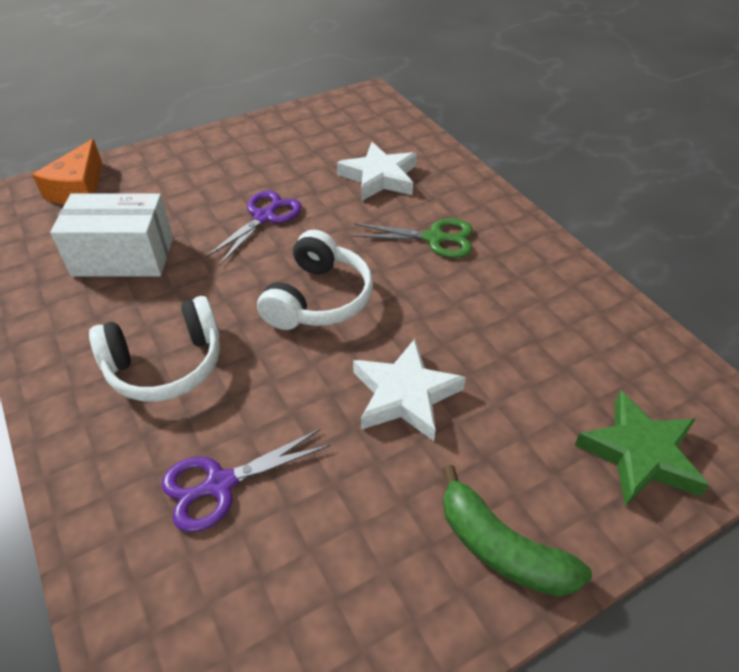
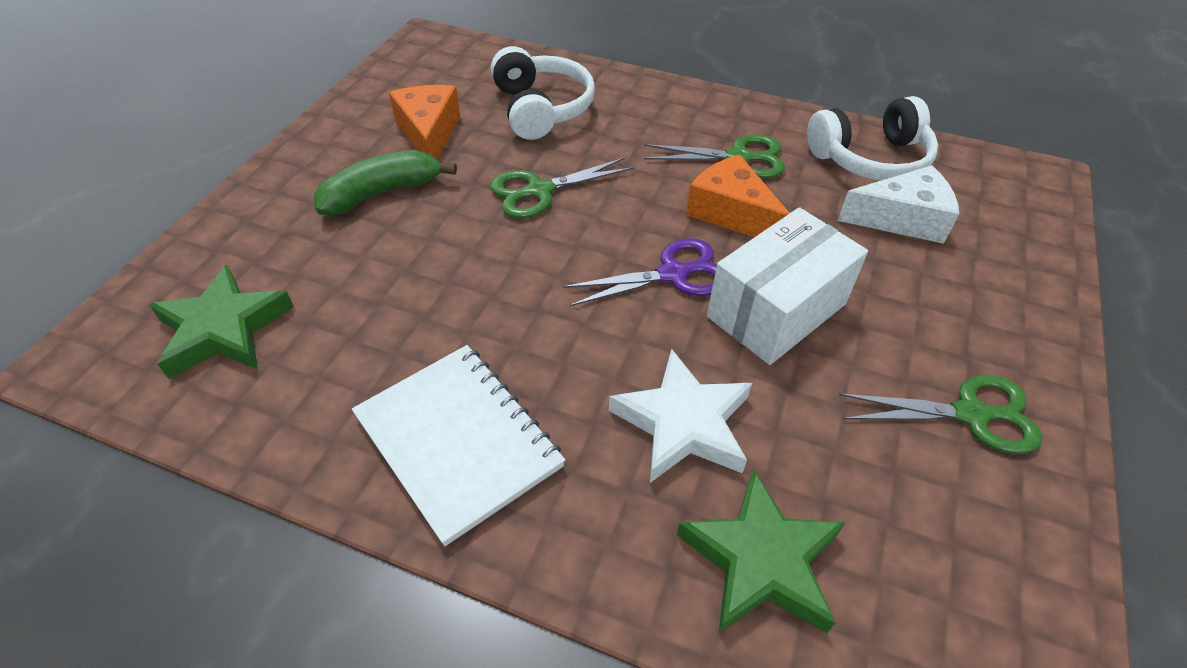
green scissors: 1 -> 3
green star: 1 -> 2
orange cheese: 1 -> 2
purple scissors: 2 -> 1
white cheese: 0 -> 1
white notebook: 0 -> 1
white star: 2 -> 1

